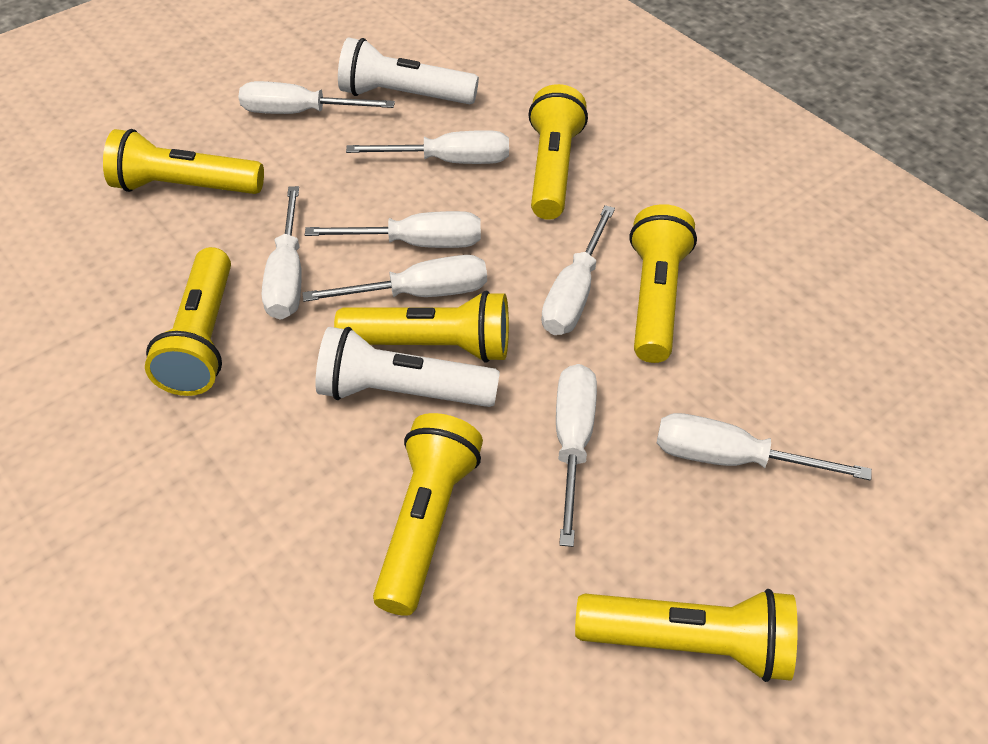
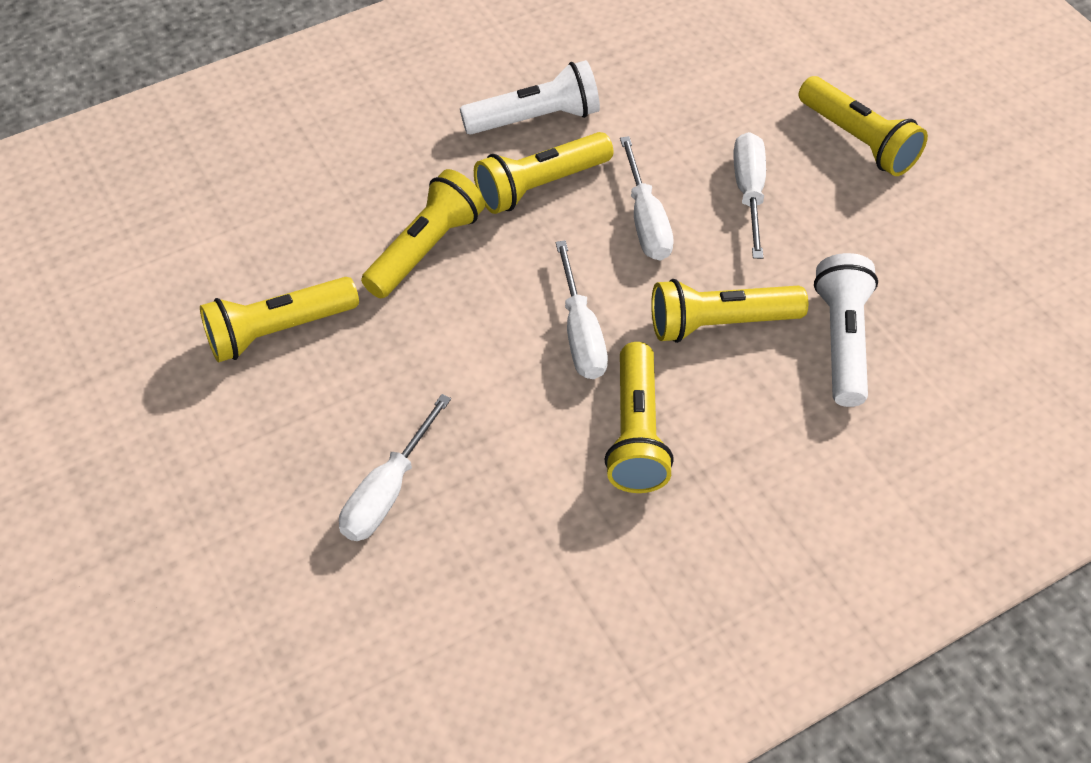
white screwdriver: 8 -> 4
yellow flashlight: 7 -> 6

